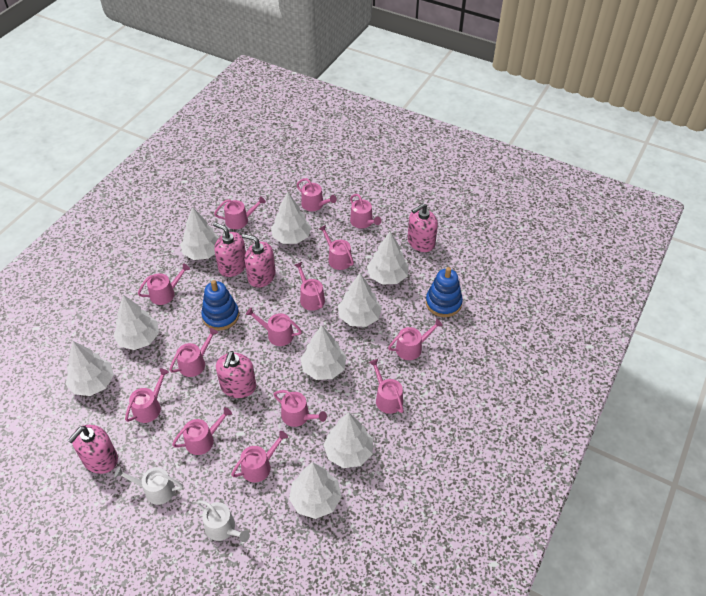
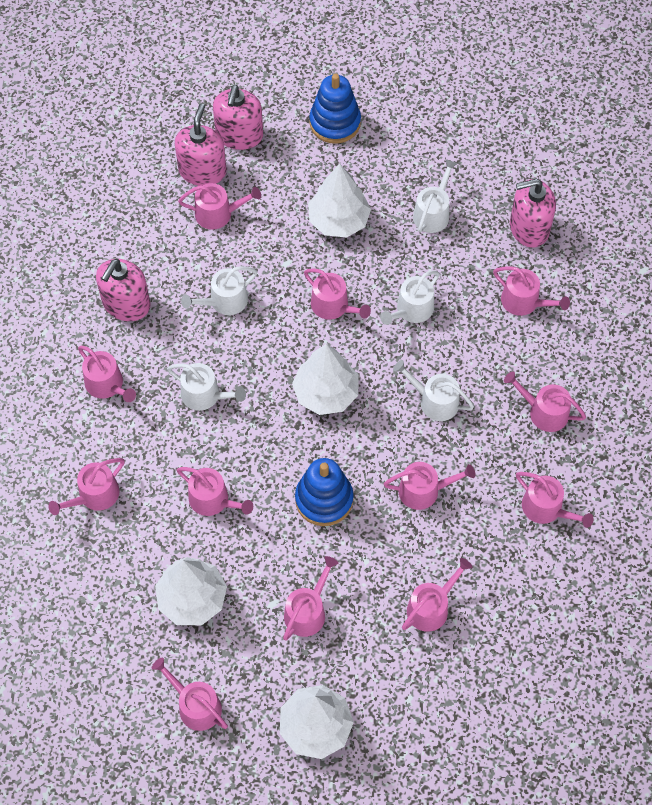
pink soap dispenser: 5 -> 4
pink watering can: 14 -> 12
white tree: 9 -> 4
white watering can: 2 -> 5

